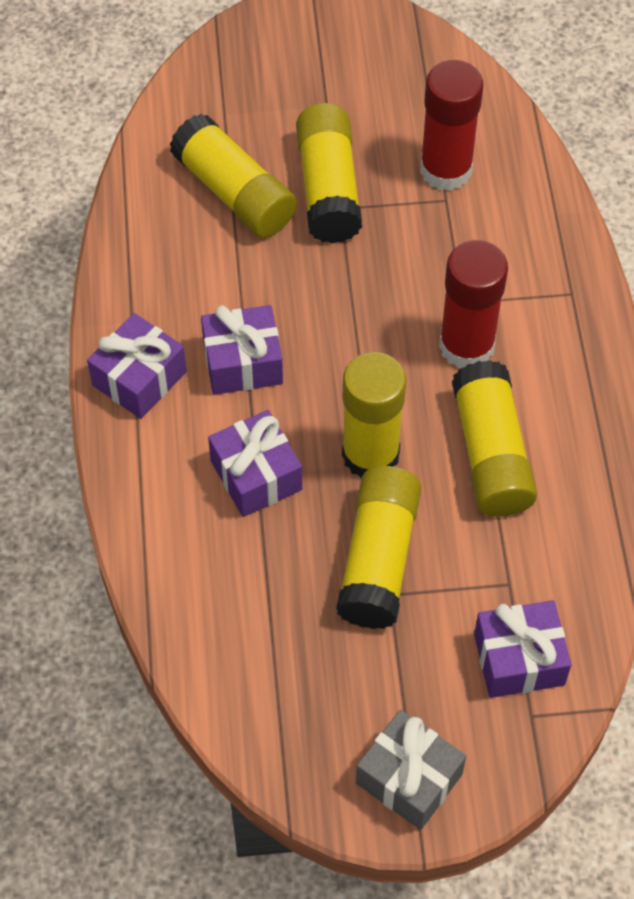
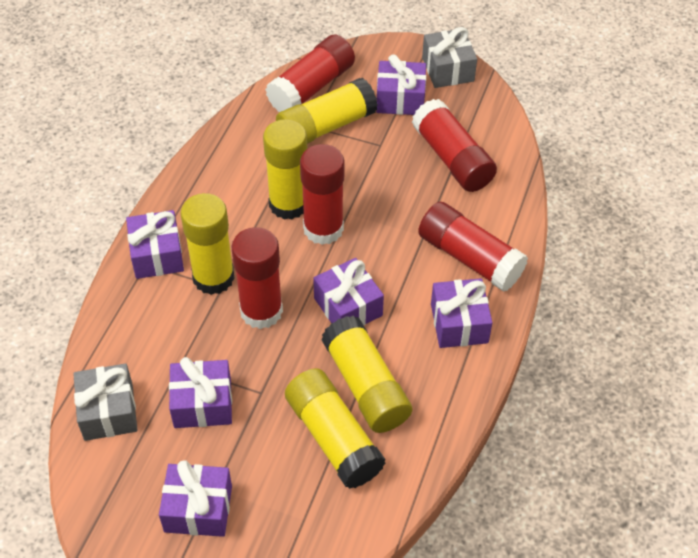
grey gift: 1 -> 2
purple gift: 4 -> 6
red glue stick: 2 -> 5

